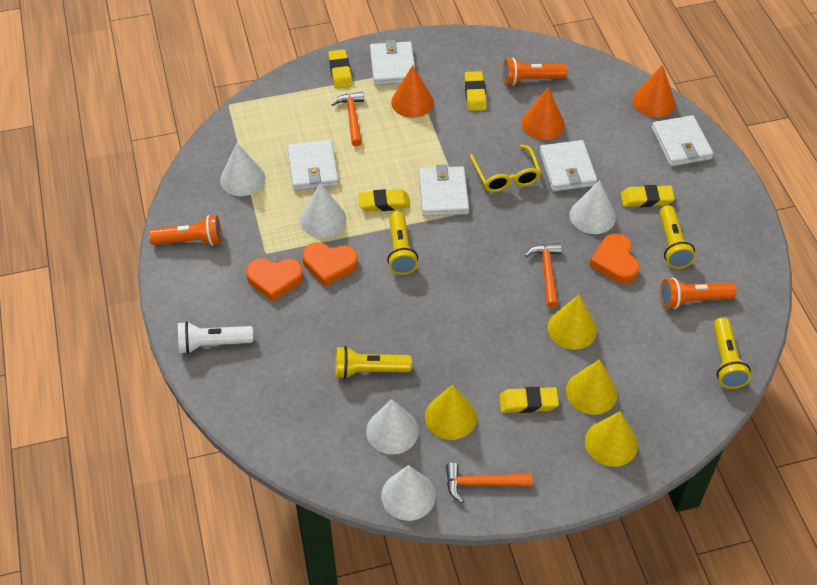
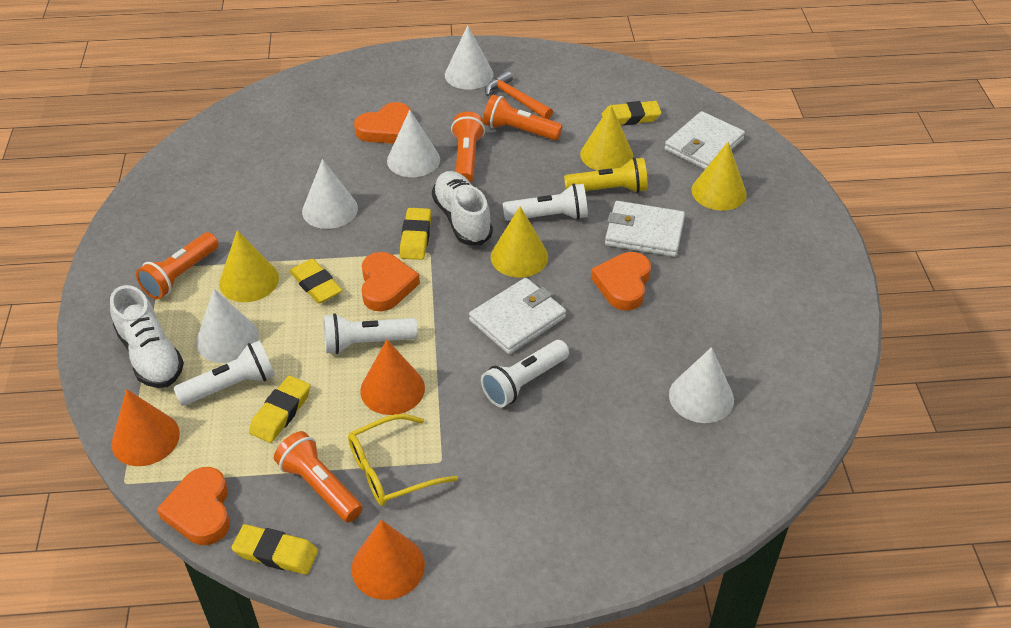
orange flashlight: 3 -> 4
orange hammer: 3 -> 1
orange heart: 3 -> 4
white flashlight: 1 -> 4
white shoe: 0 -> 2
white wallet: 5 -> 3
yellow flashlight: 4 -> 1

